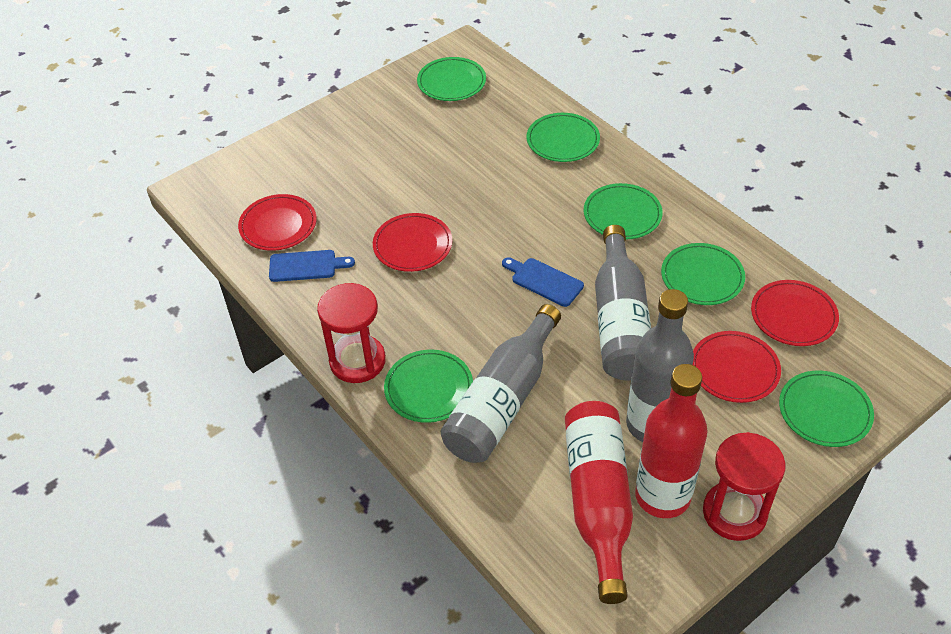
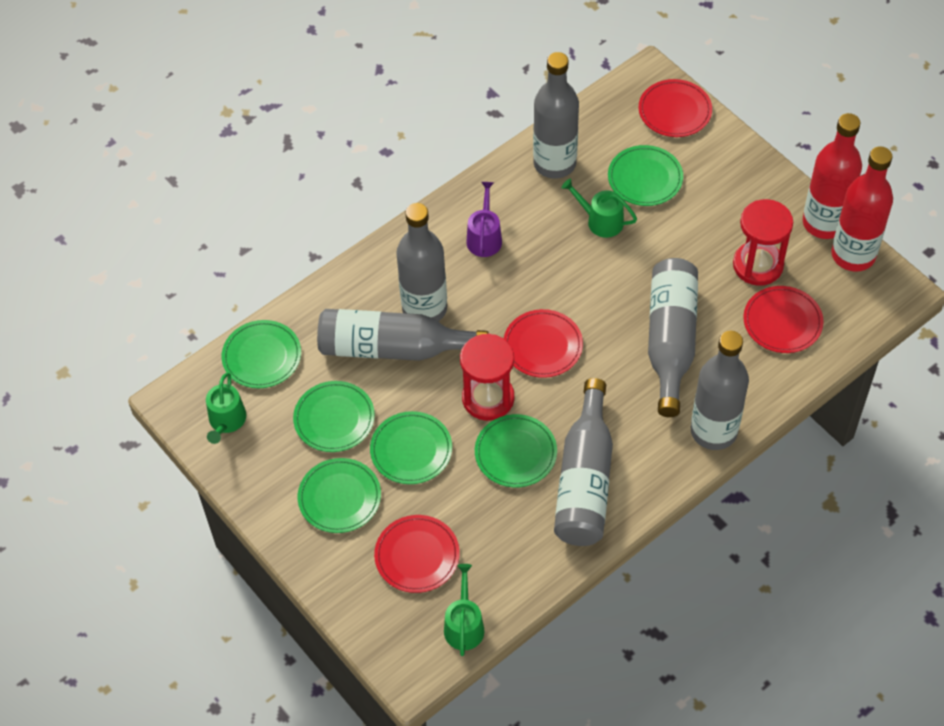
blue cutting board: 2 -> 0
green watering can: 0 -> 3
grey bottle: 3 -> 6
purple watering can: 0 -> 1

